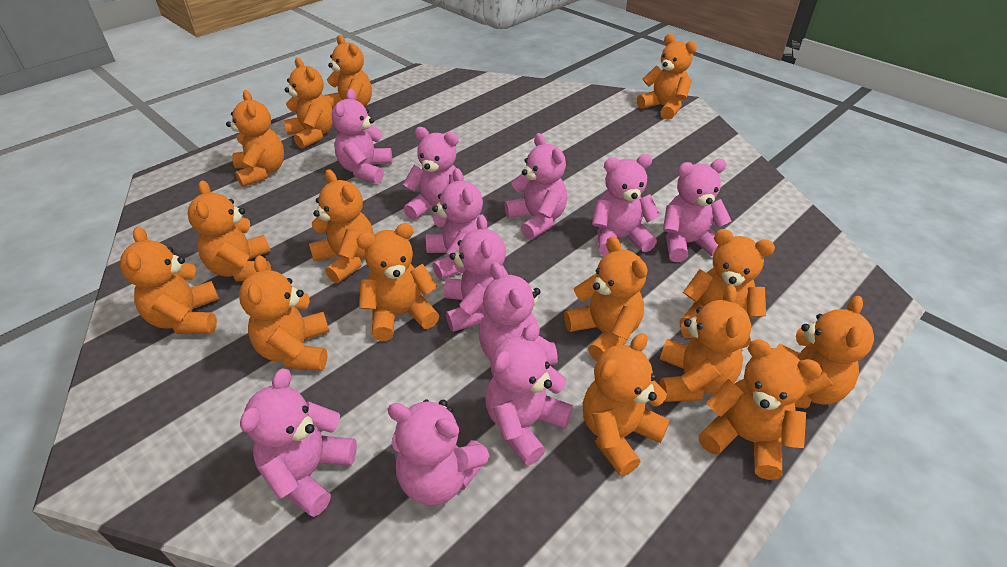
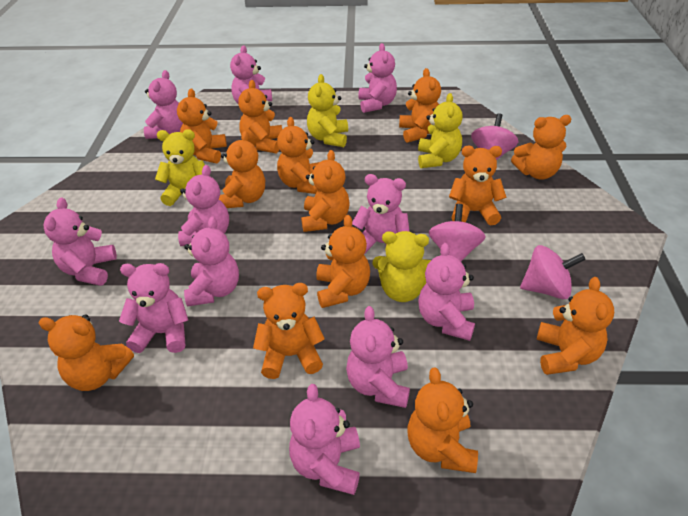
orange teddy bear: 15 -> 13
pink spinning top: 0 -> 3
yellow teddy bear: 0 -> 4

